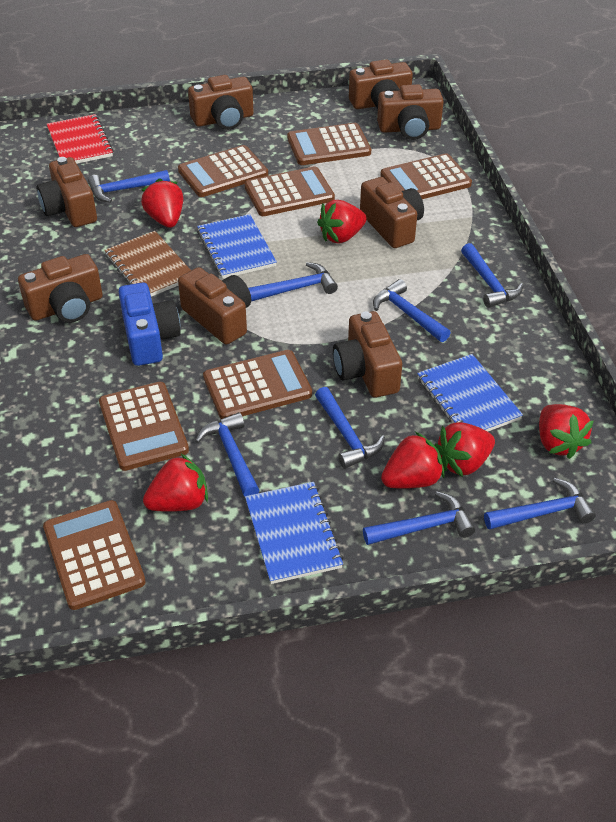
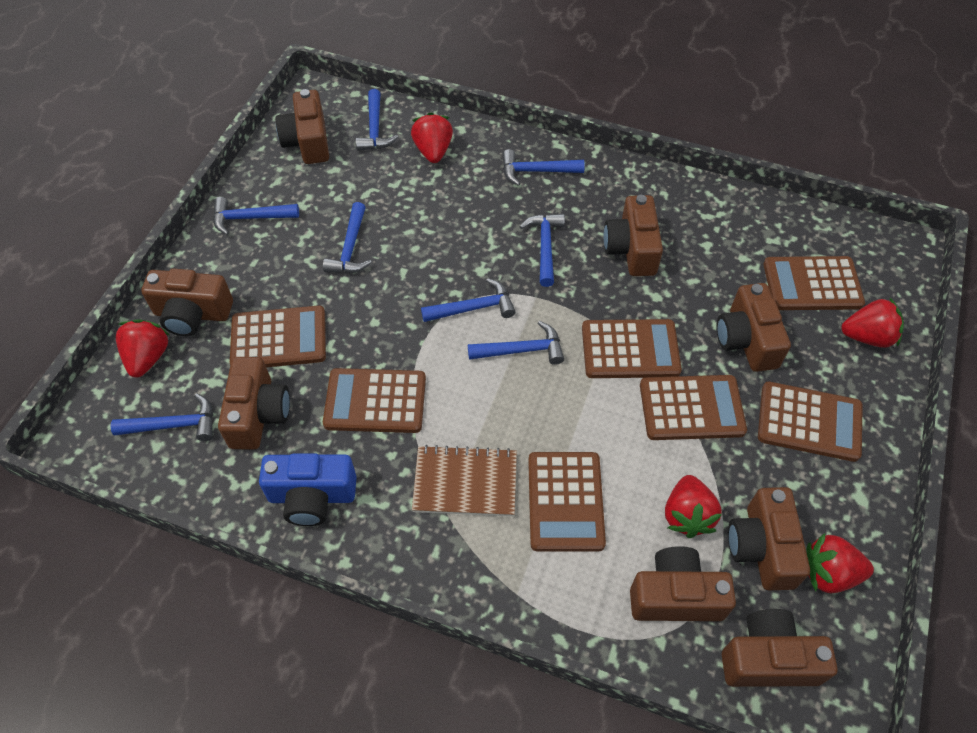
blue notebook: 3 -> 0
red notebook: 1 -> 0
red strawberry: 6 -> 5

